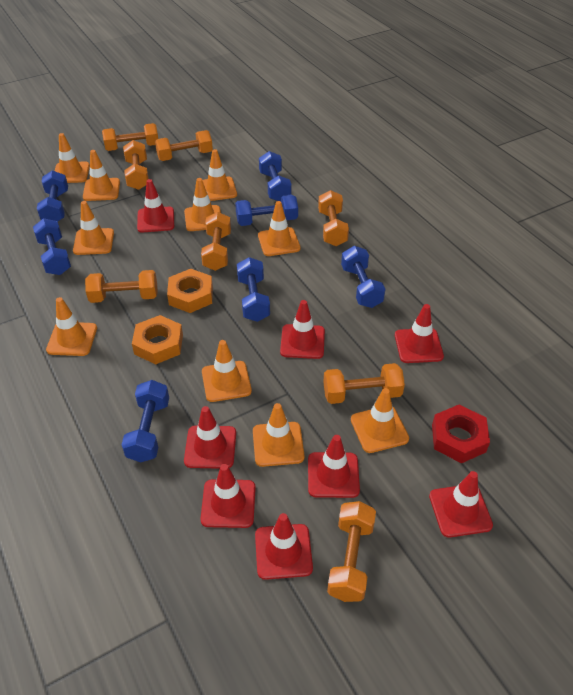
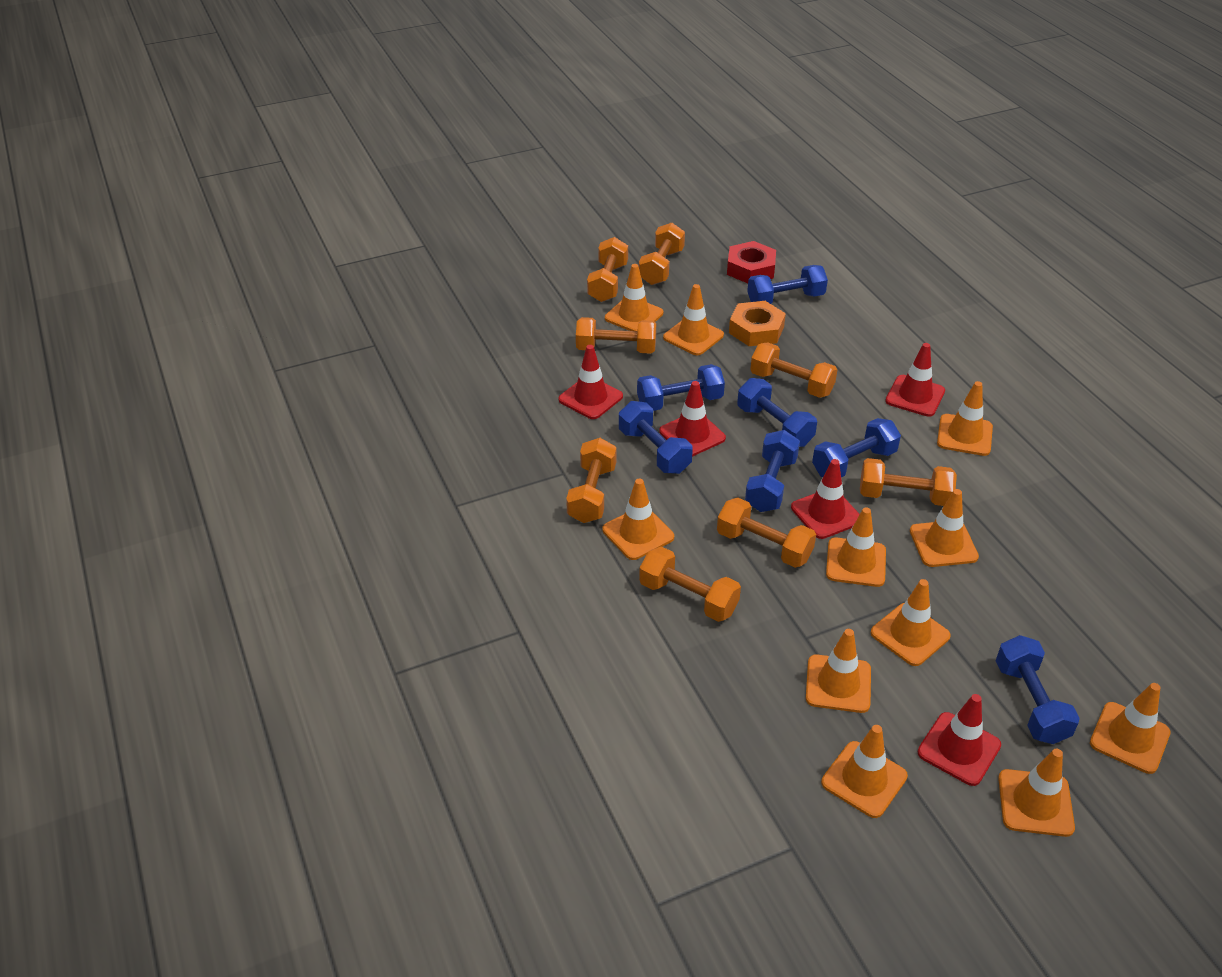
orange nut: 2 -> 1
orange traffic cone: 10 -> 11
red traffic cone: 8 -> 5

